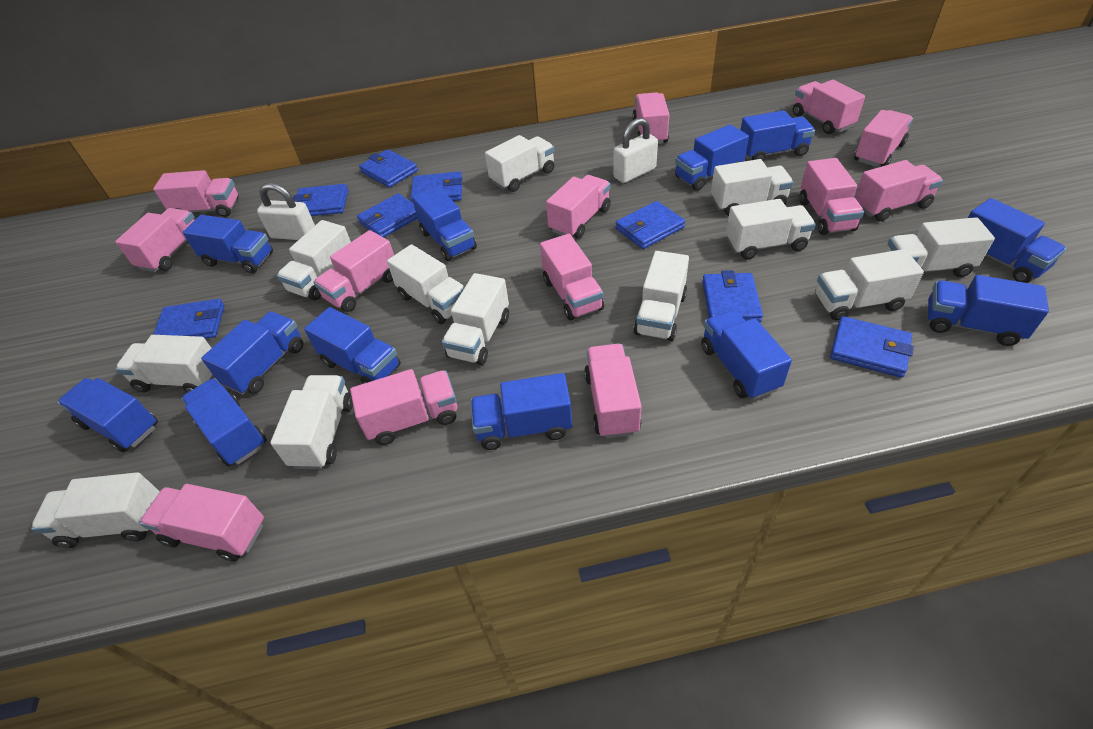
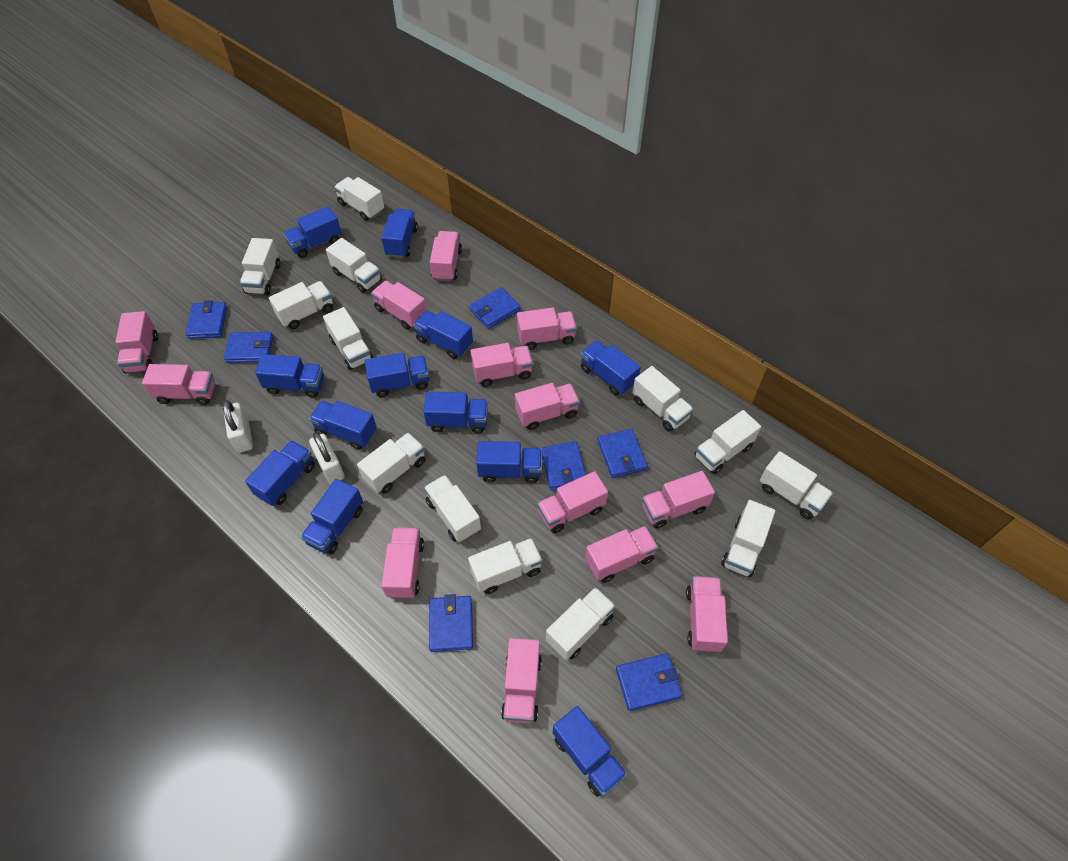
blue wallet: 8 -> 7
white truck: 12 -> 13

